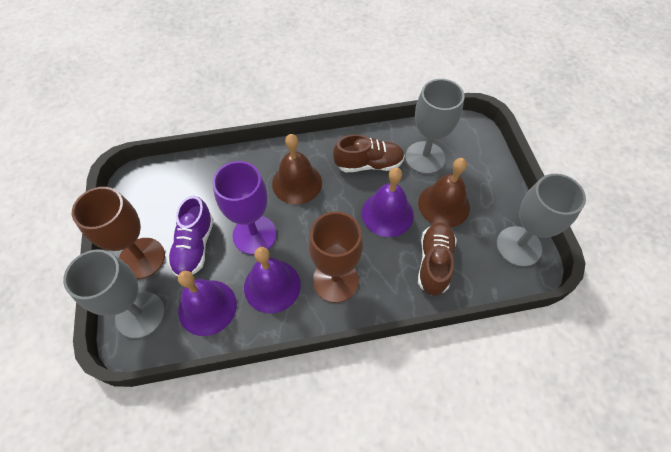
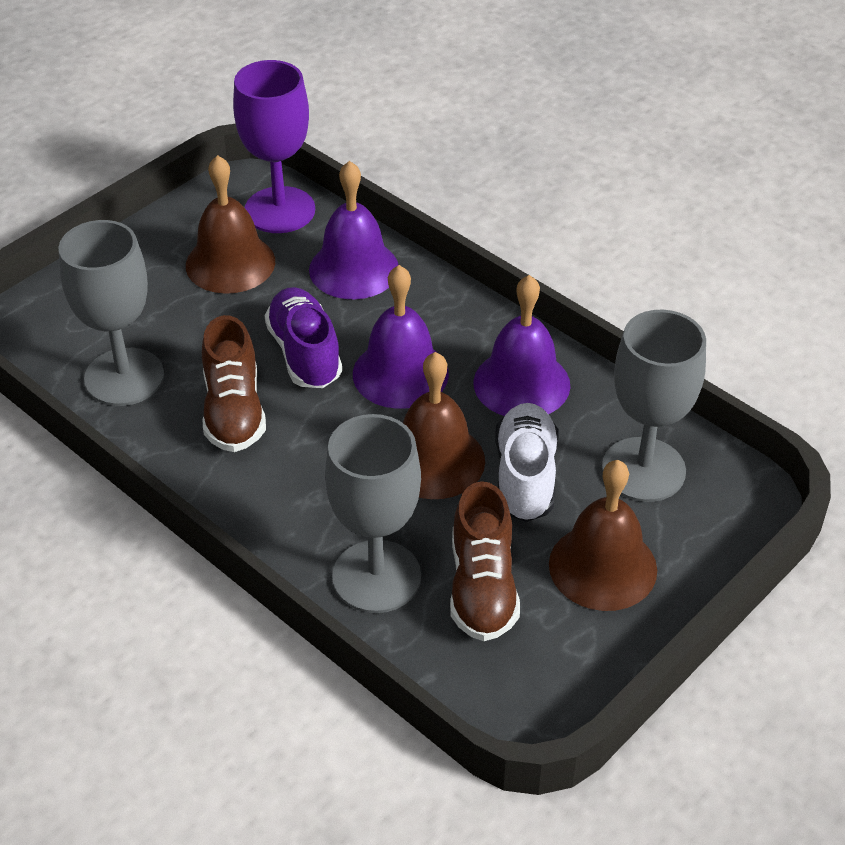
brown bell: 2 -> 3
brown goblet: 2 -> 0
white shoe: 0 -> 1

